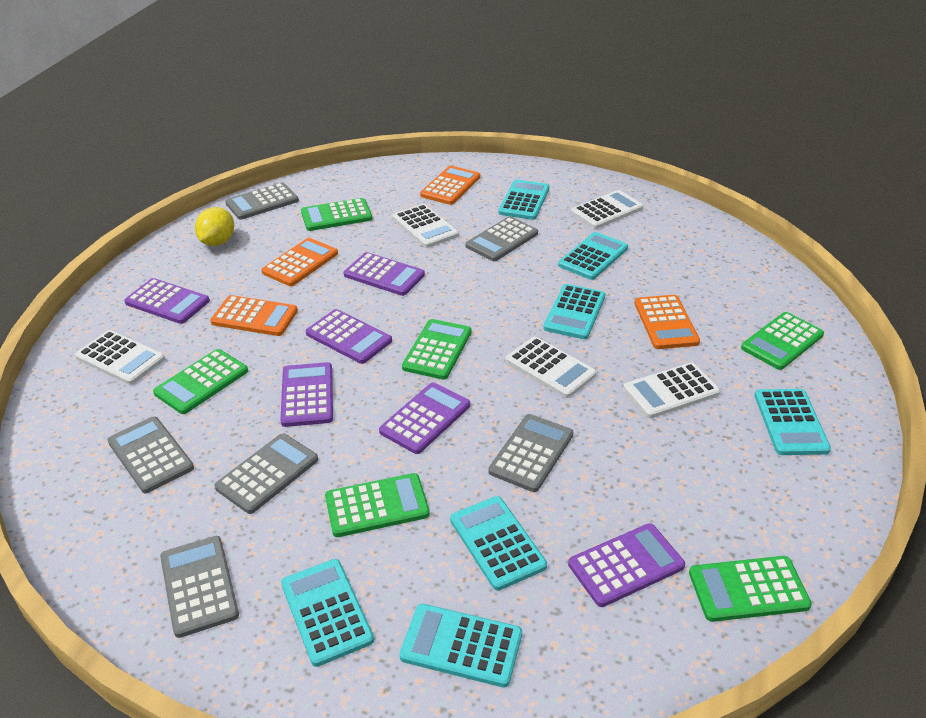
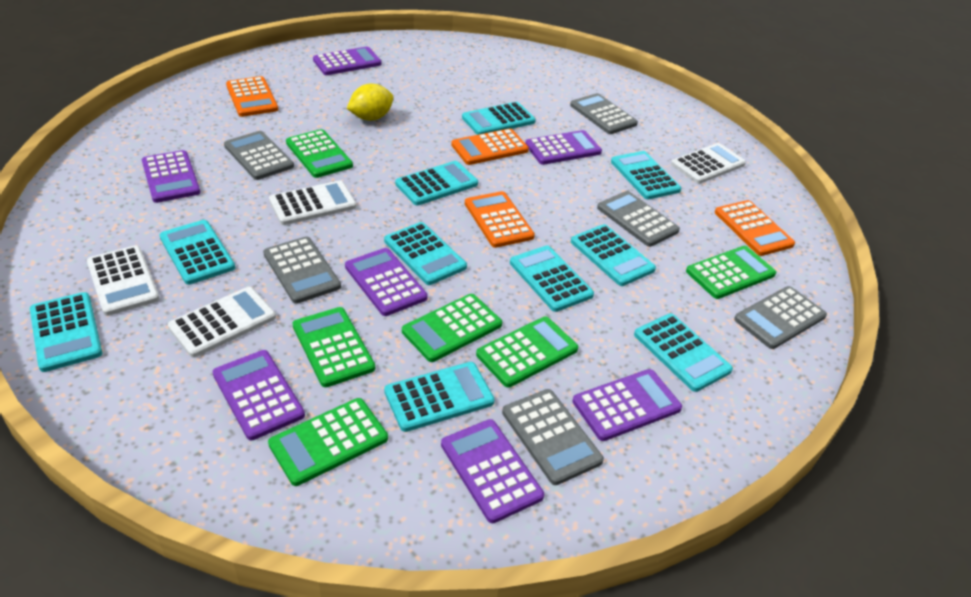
purple calculator: 6 -> 7
turquoise calculator: 7 -> 10
white calculator: 5 -> 4

